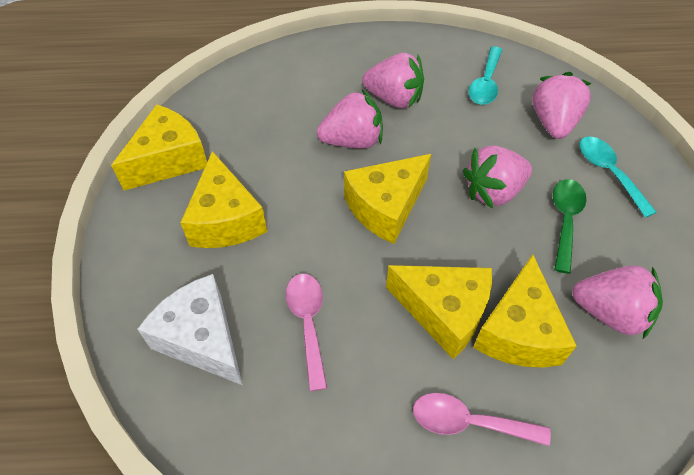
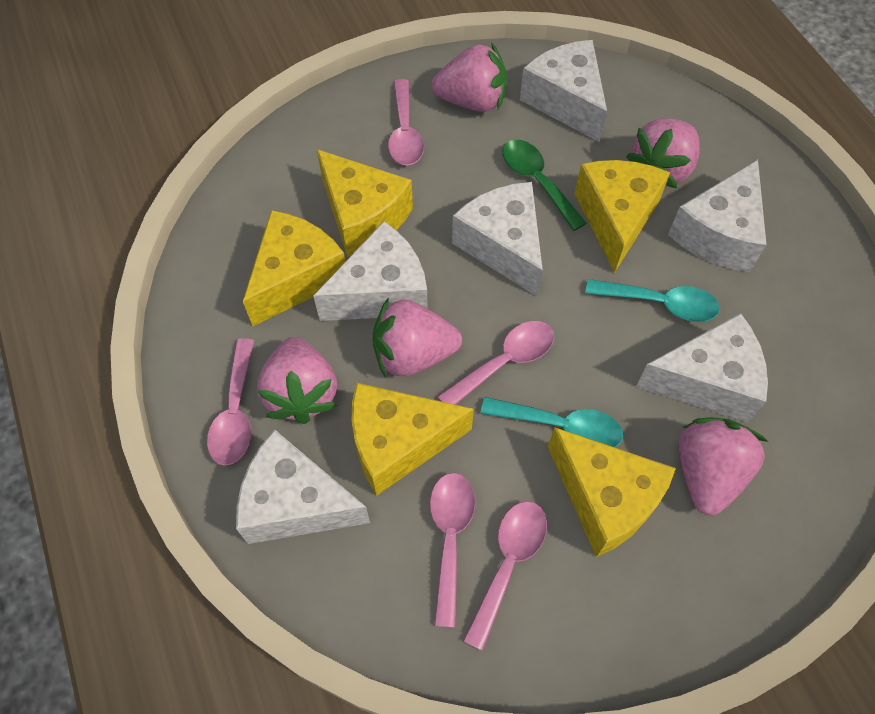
pink spoon: 2 -> 5
white cheese: 1 -> 6

